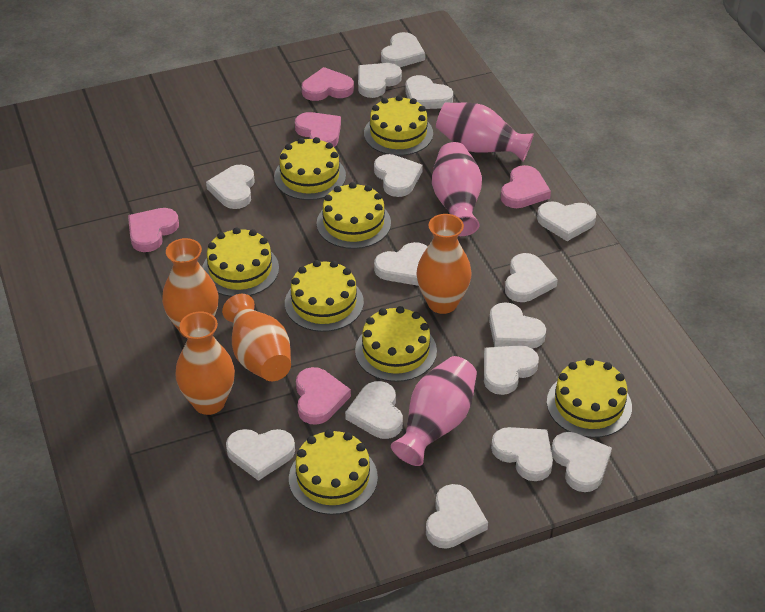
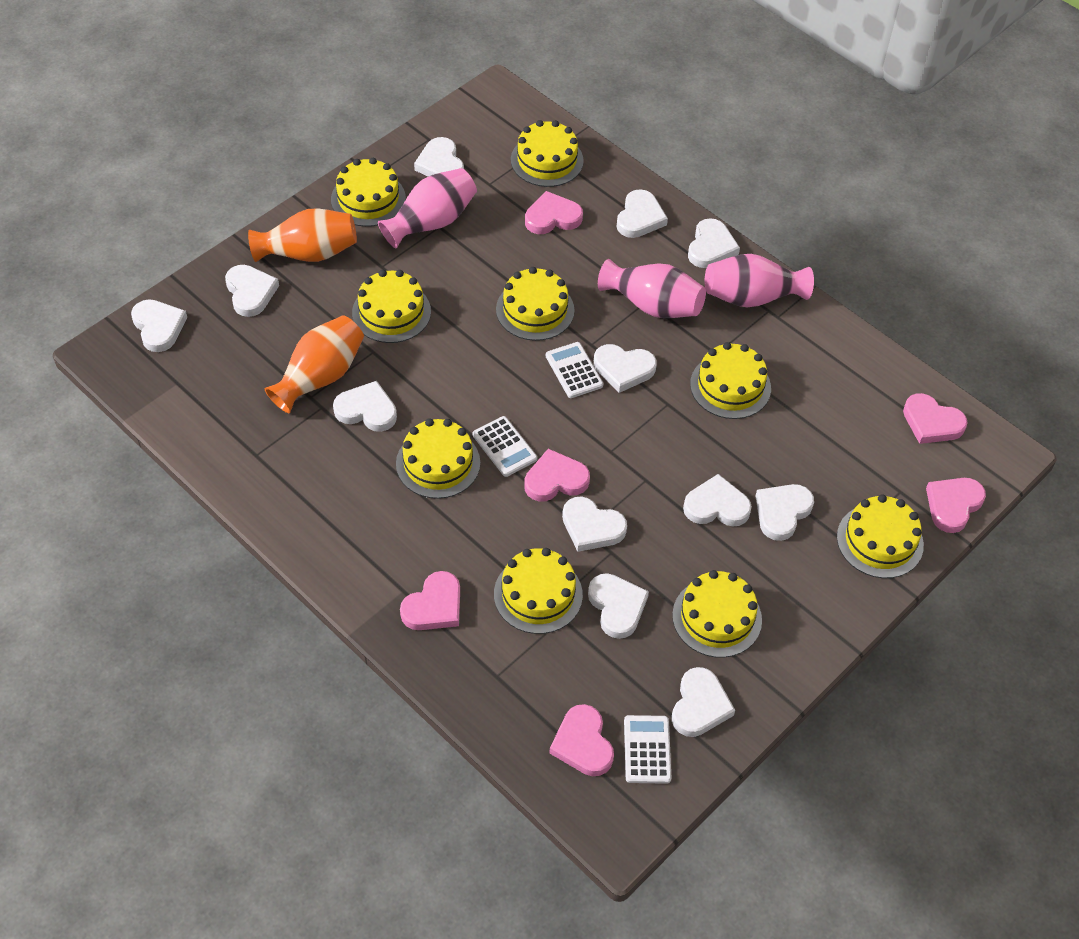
orange vase: 4 -> 2
pink heart: 5 -> 6
white calculator: 0 -> 3
white heart: 15 -> 12
yellow cake: 8 -> 9

